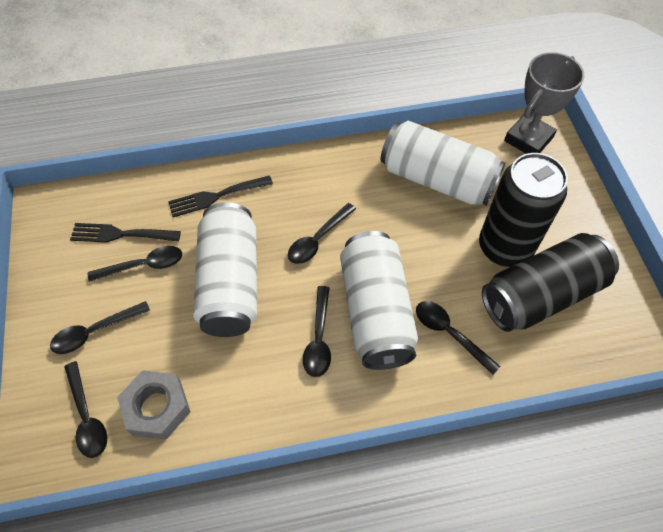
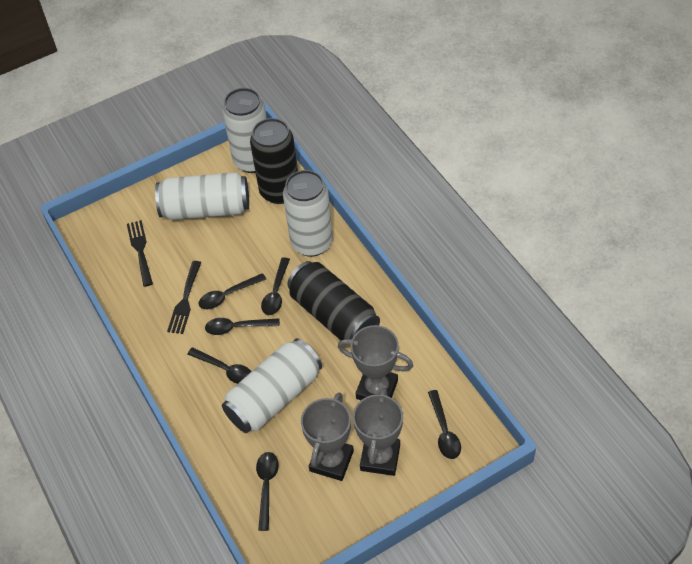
grey nut: 1 -> 0
grey trophy: 1 -> 3
white can: 3 -> 4

